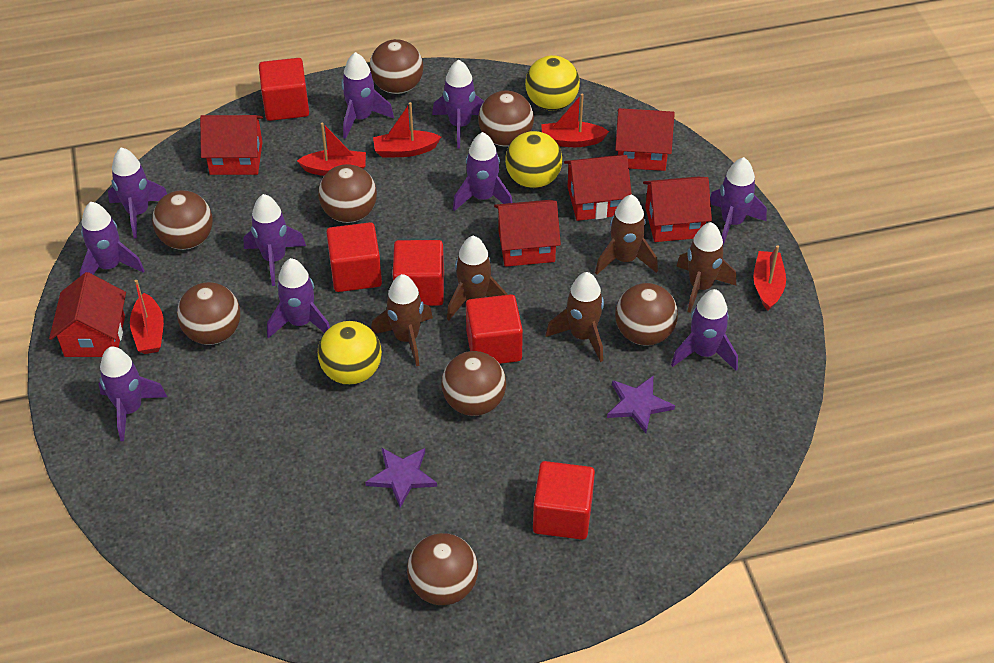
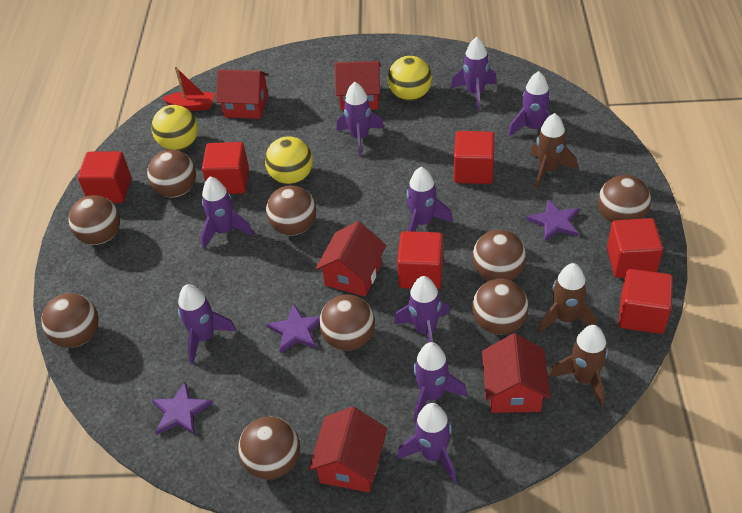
brown ball: 8 -> 9
brown rocket: 5 -> 3
purple rocket: 10 -> 9
purple star: 2 -> 3
red boat: 5 -> 1
red cube: 5 -> 6
red house: 6 -> 5

